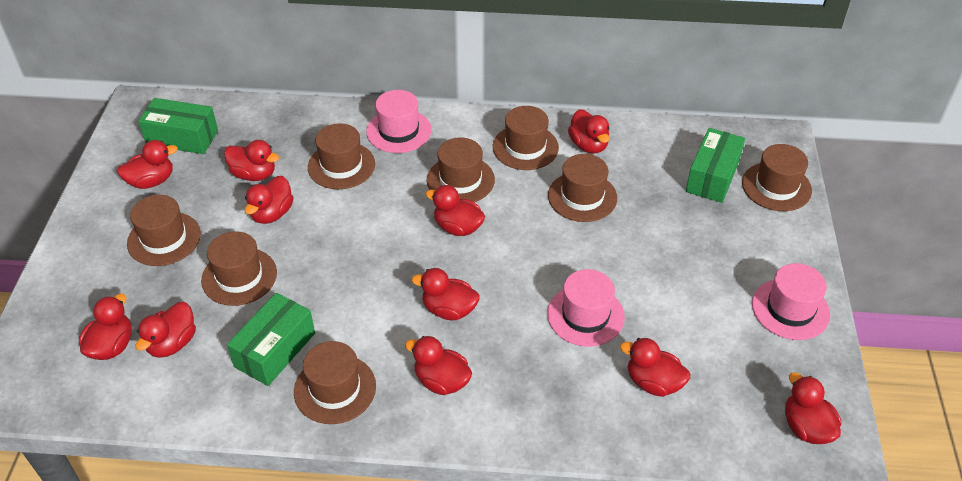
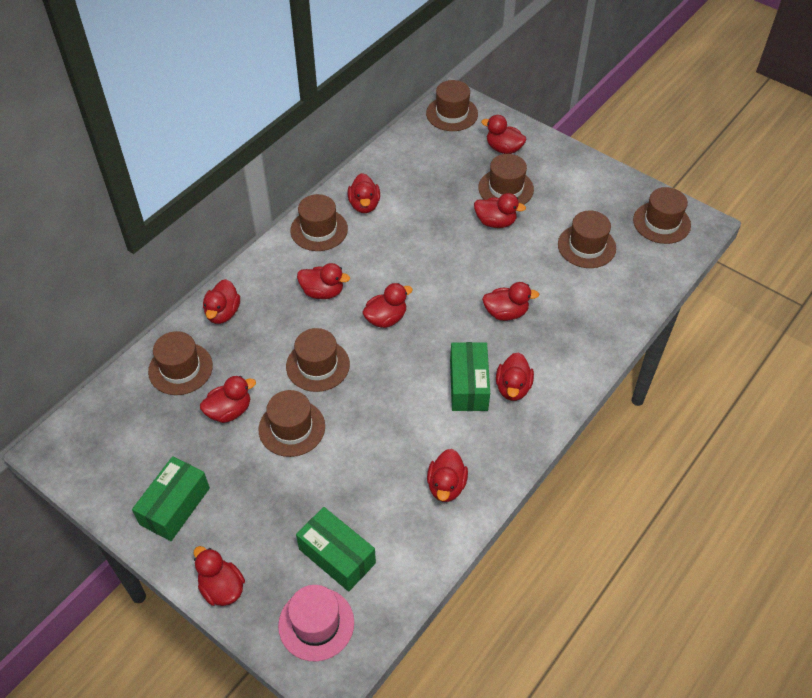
pink hat: 3 -> 1

